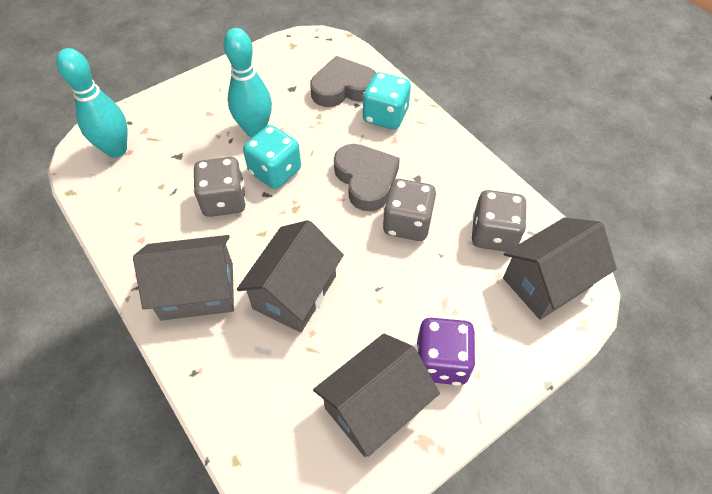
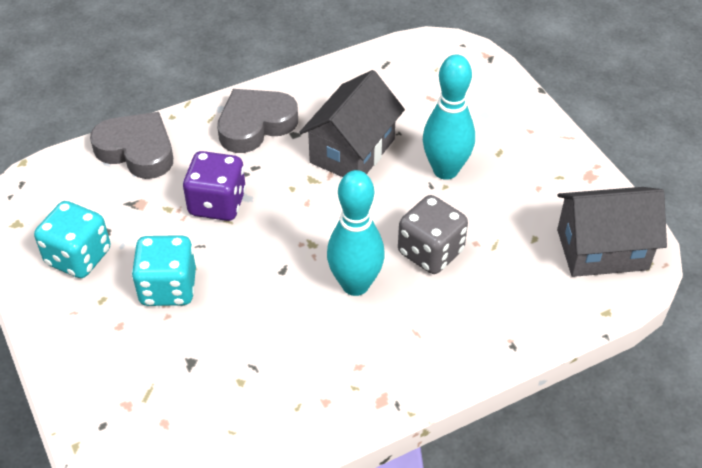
grey dice: 3 -> 1
grey house: 4 -> 2

